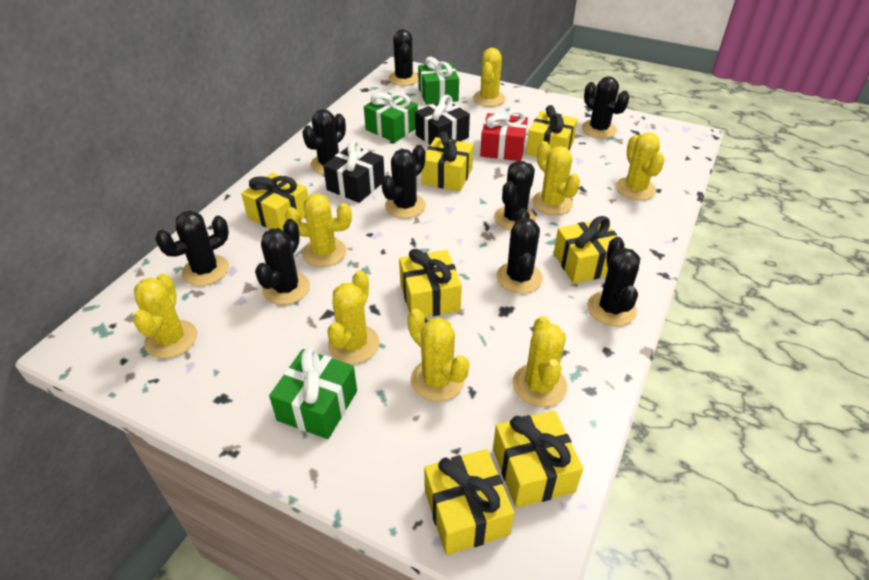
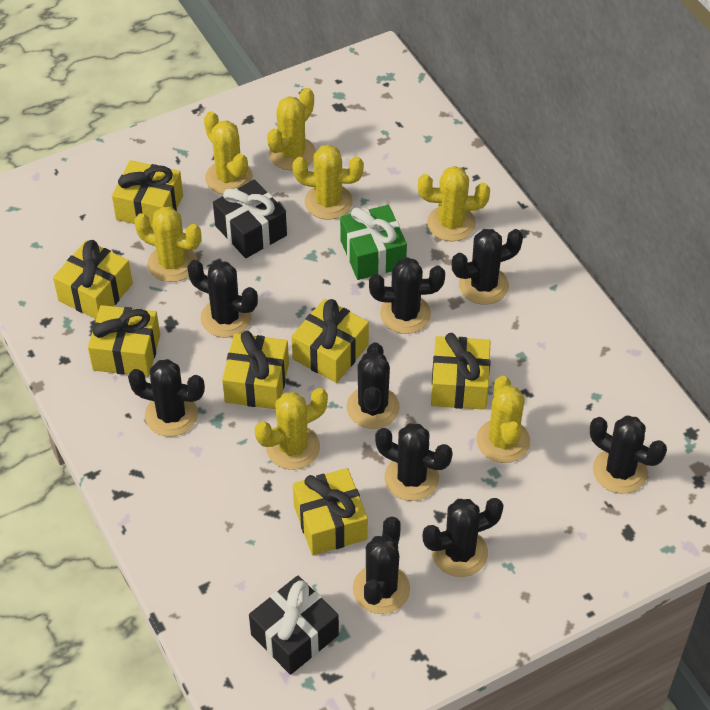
green gift: 3 -> 1
red gift: 1 -> 0
yellow cactus: 8 -> 7

